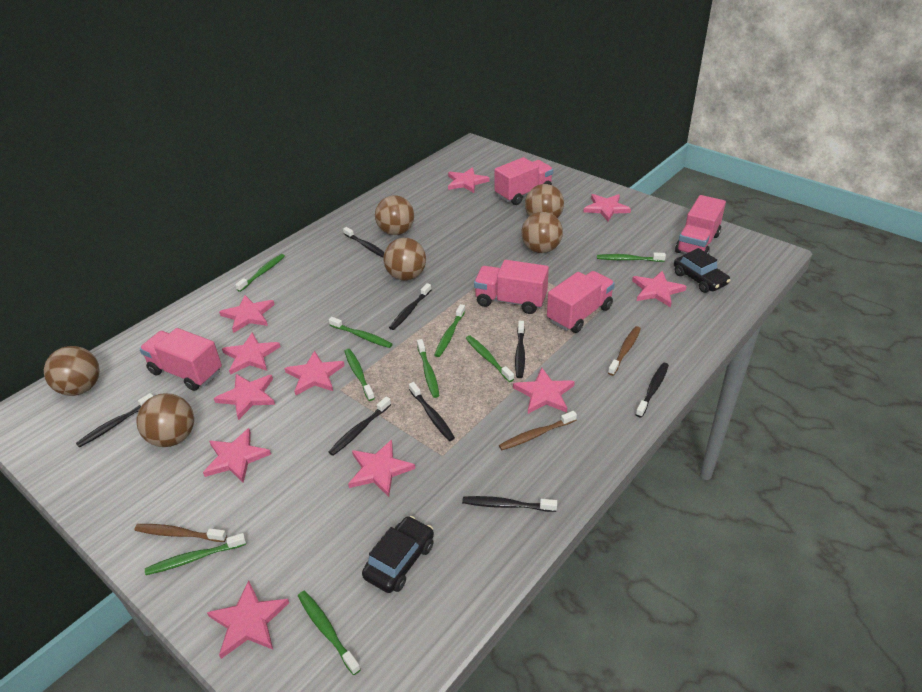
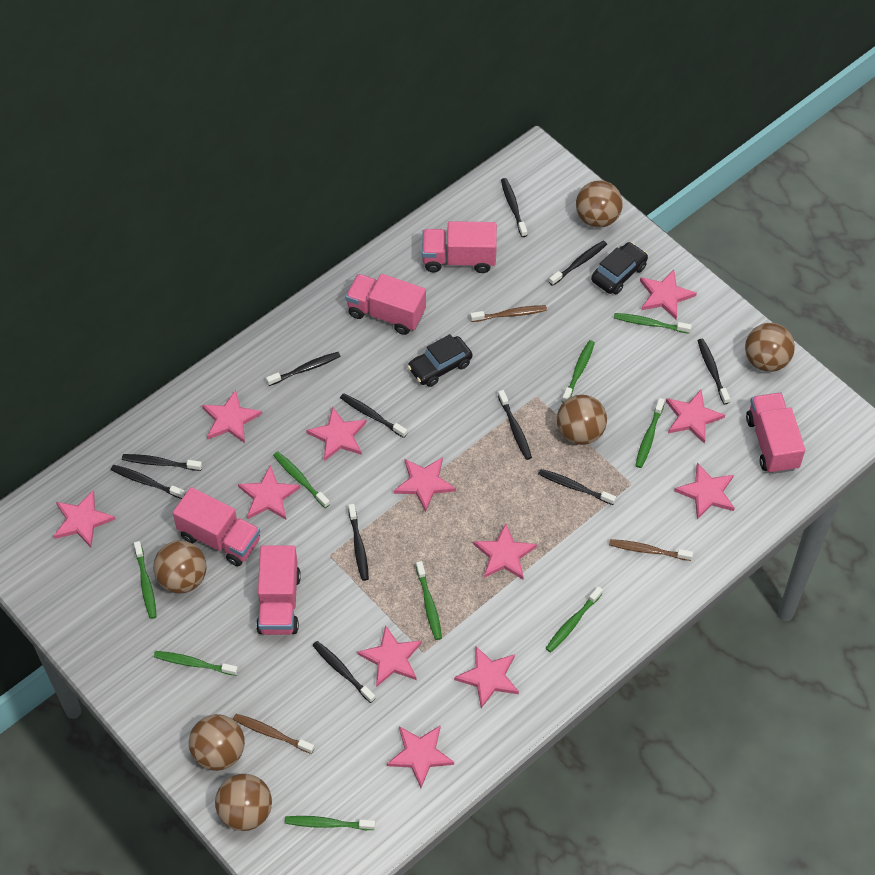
black toothbrush: 8 -> 11
pink star: 11 -> 12

